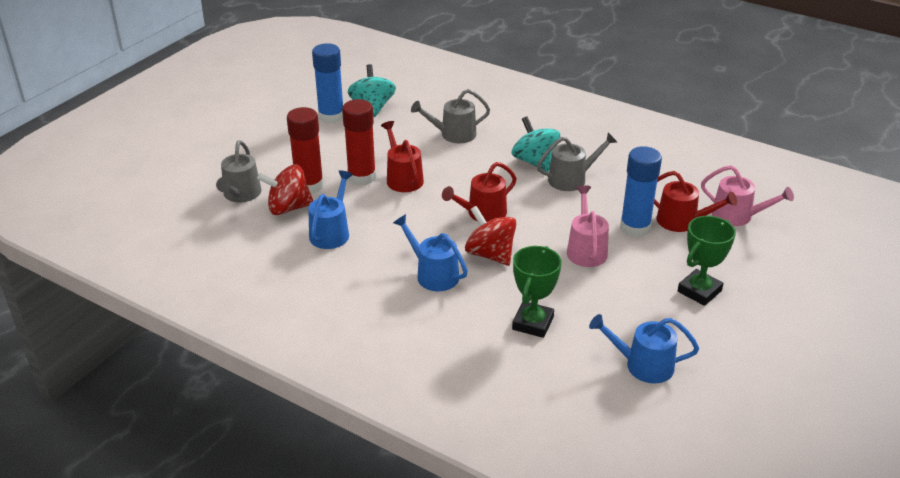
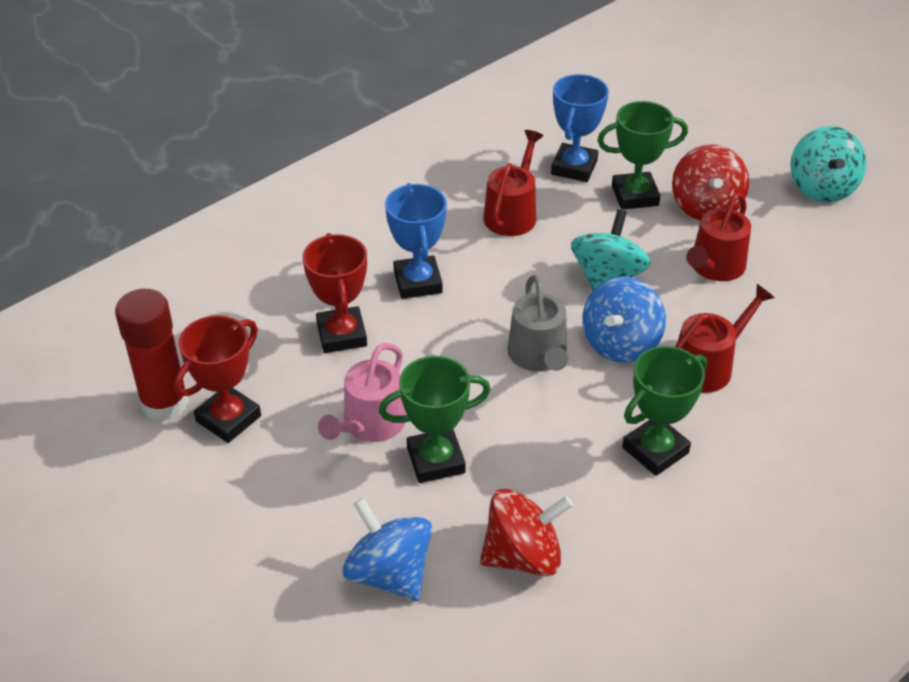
blue glue stick: 2 -> 0
blue spinning top: 0 -> 2
blue trophy: 0 -> 2
blue watering can: 3 -> 0
green trophy: 2 -> 3
grey watering can: 3 -> 1
pink watering can: 2 -> 1
red glue stick: 2 -> 1
red trophy: 0 -> 2

